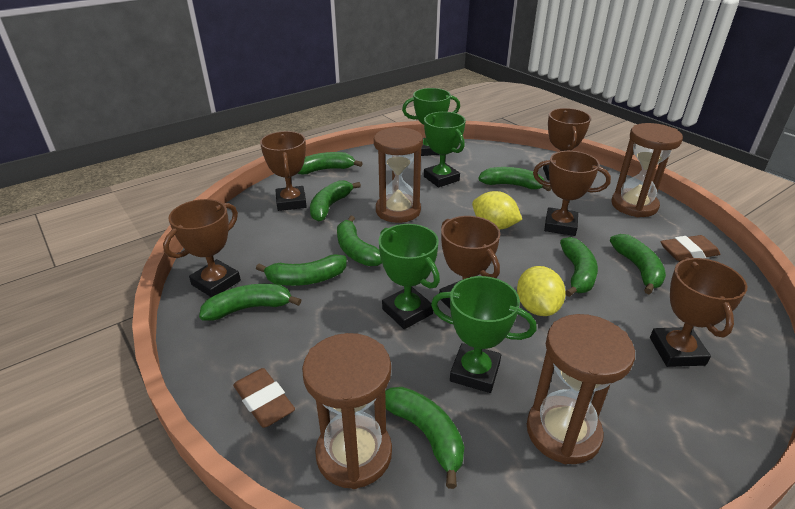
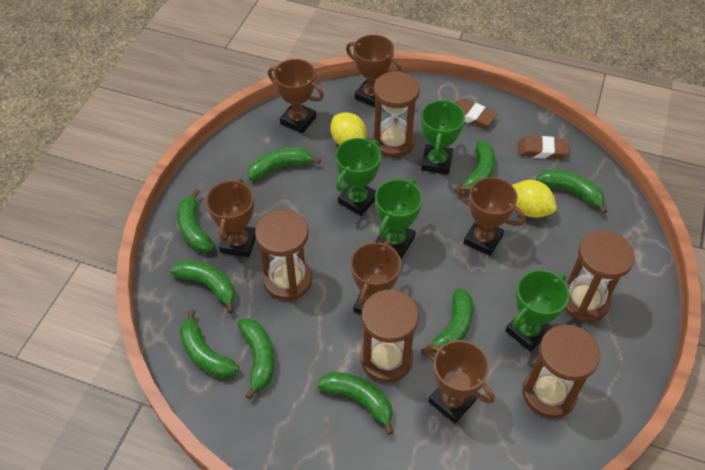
brown hourglass: 4 -> 5

